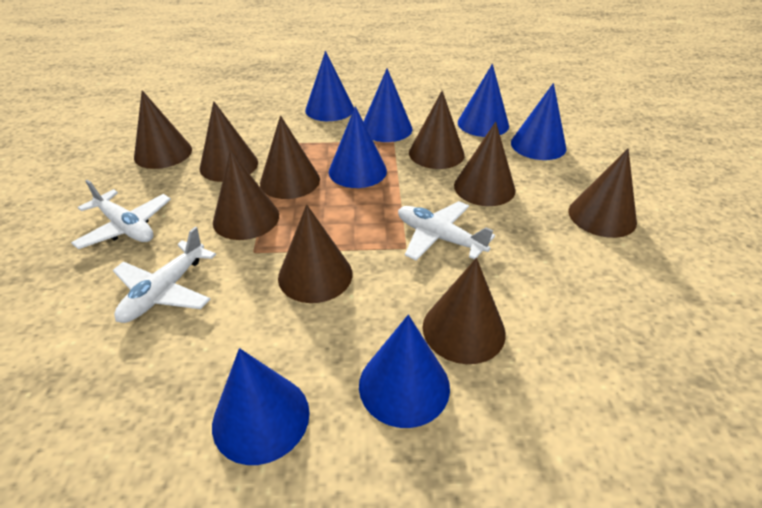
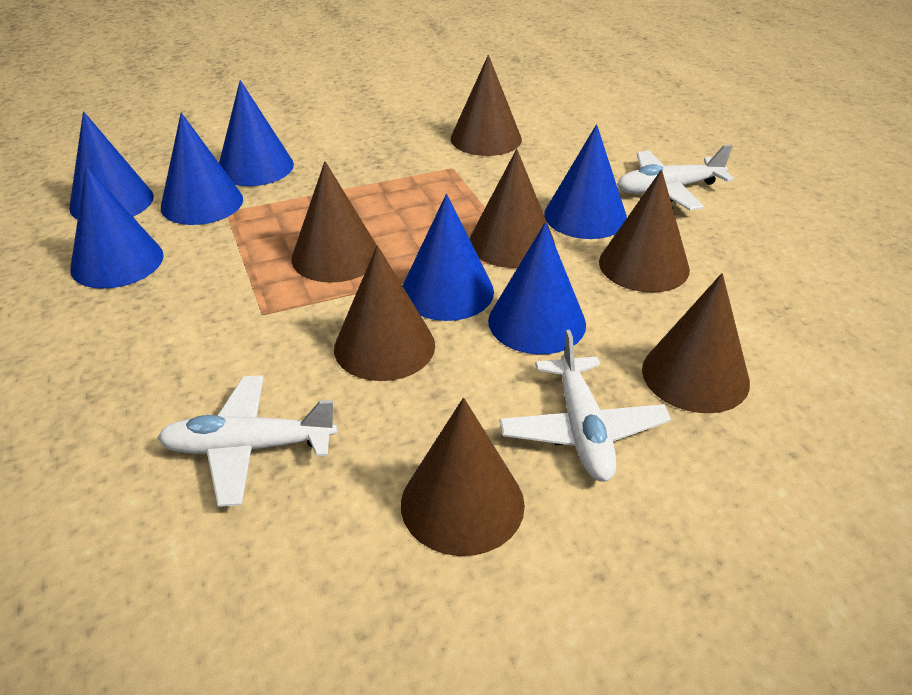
brown cone: 9 -> 7

